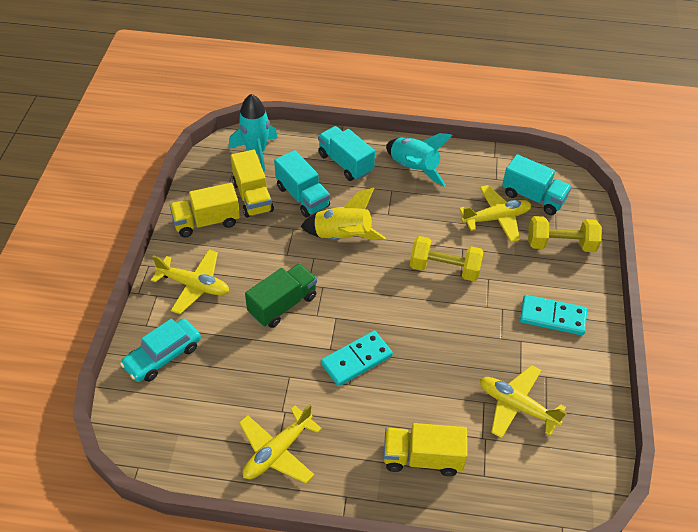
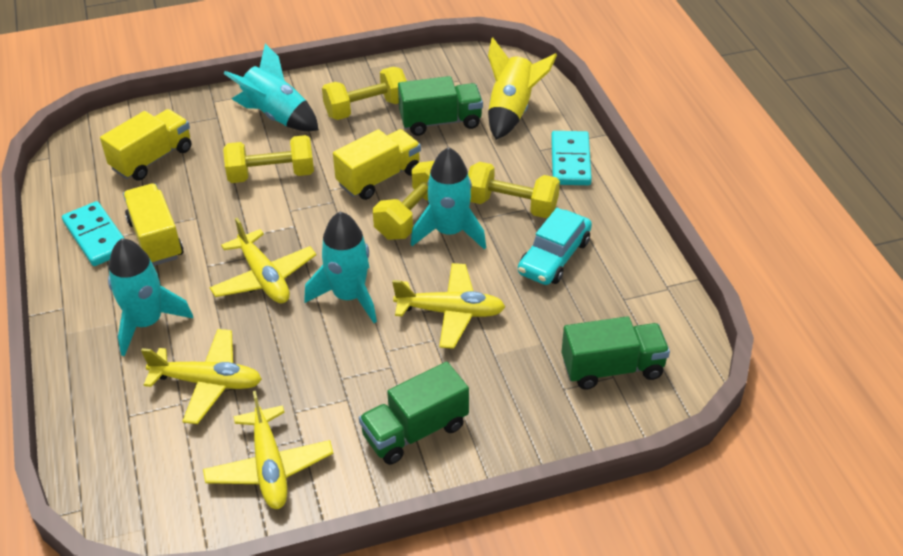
green truck: 1 -> 3
turquoise rocket: 2 -> 4
turquoise truck: 3 -> 0
yellow dumbbell: 2 -> 4

